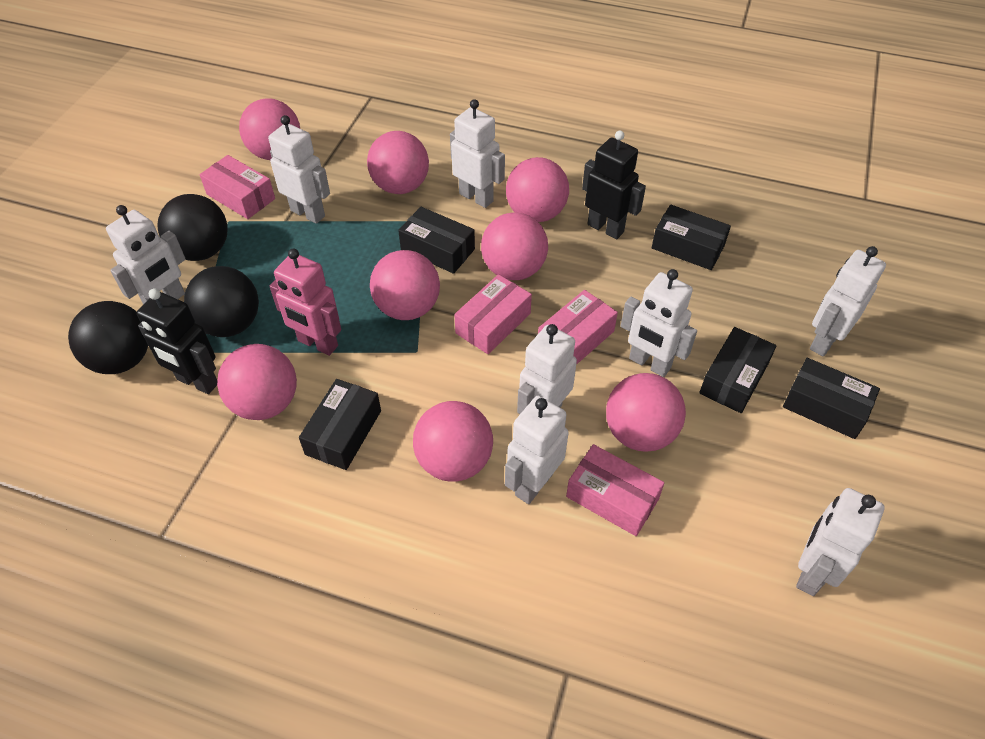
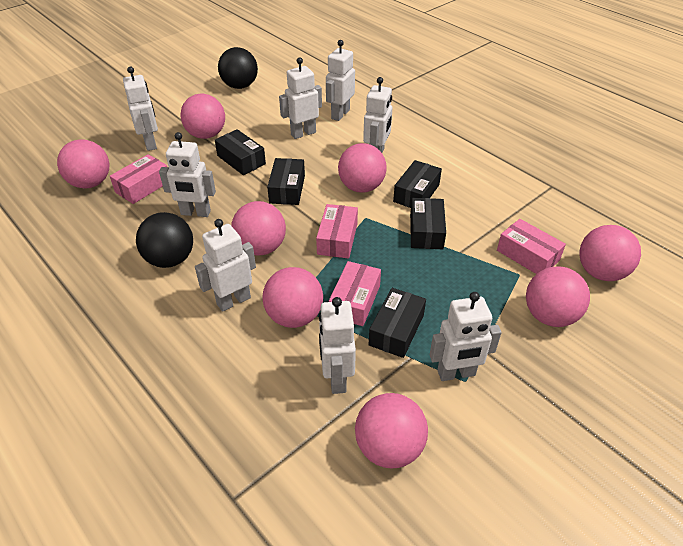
black ball: 3 -> 2
black robot: 2 -> 0
pink robot: 1 -> 0

